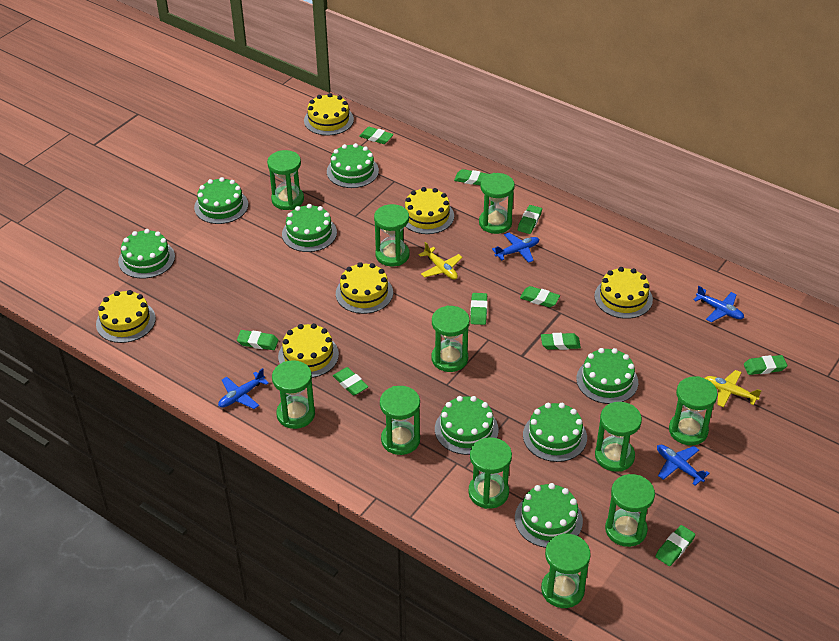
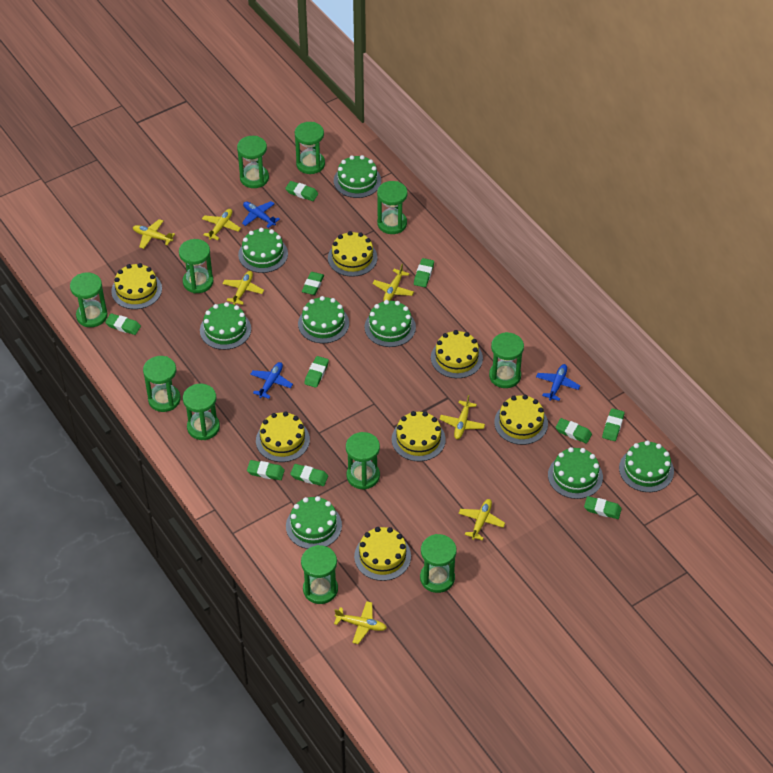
blue plane: 4 -> 3
yellow cake: 6 -> 7
yellow plane: 2 -> 7

